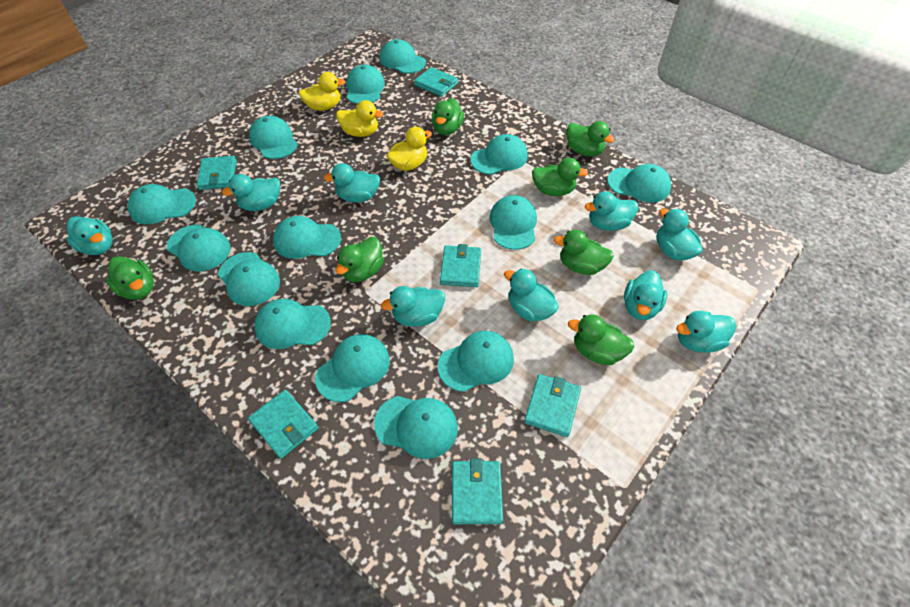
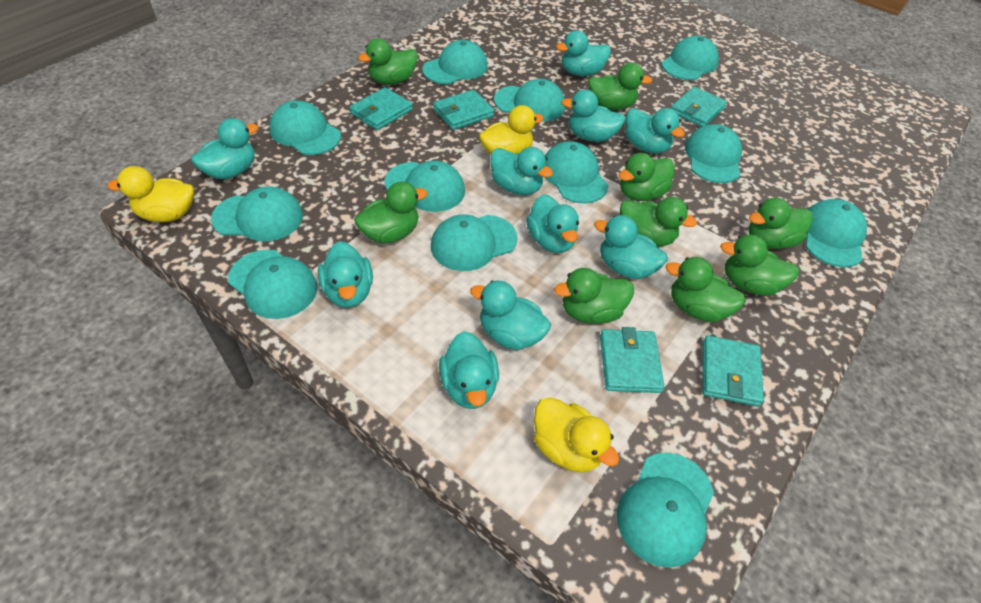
green duck: 7 -> 9
turquoise cap: 14 -> 12
turquoise duck: 9 -> 10
turquoise wallet: 6 -> 5

